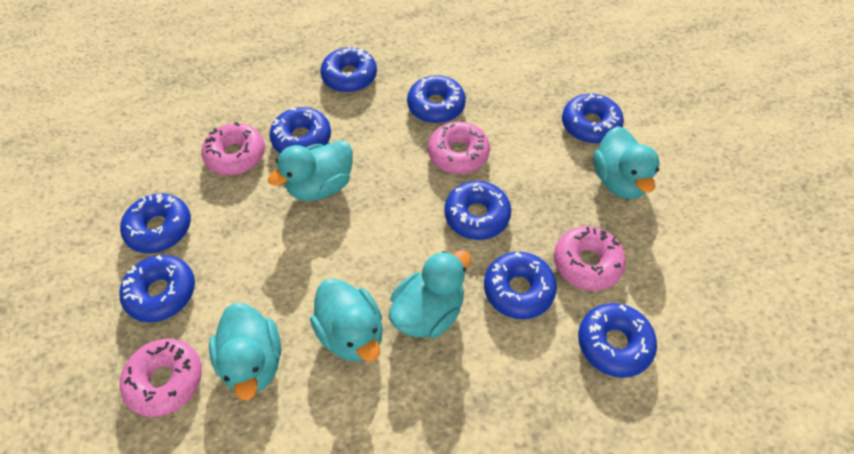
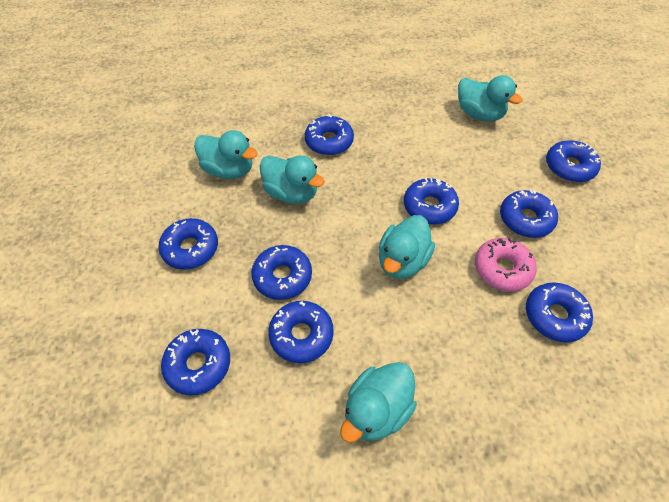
pink donut: 4 -> 1

